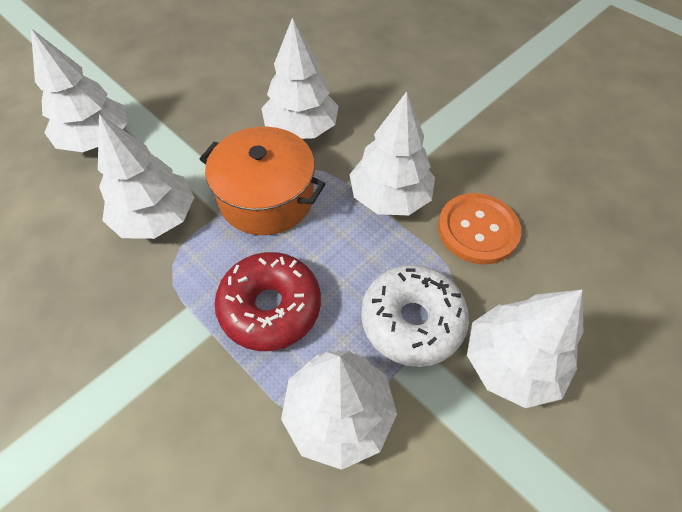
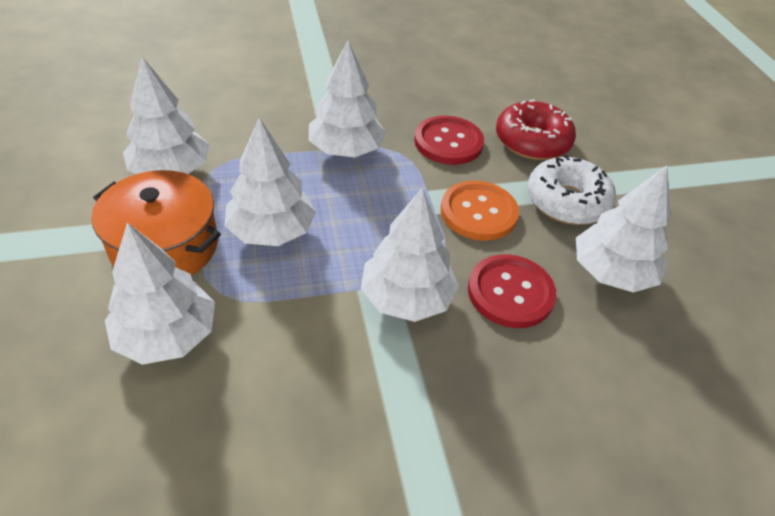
red button: 0 -> 2

